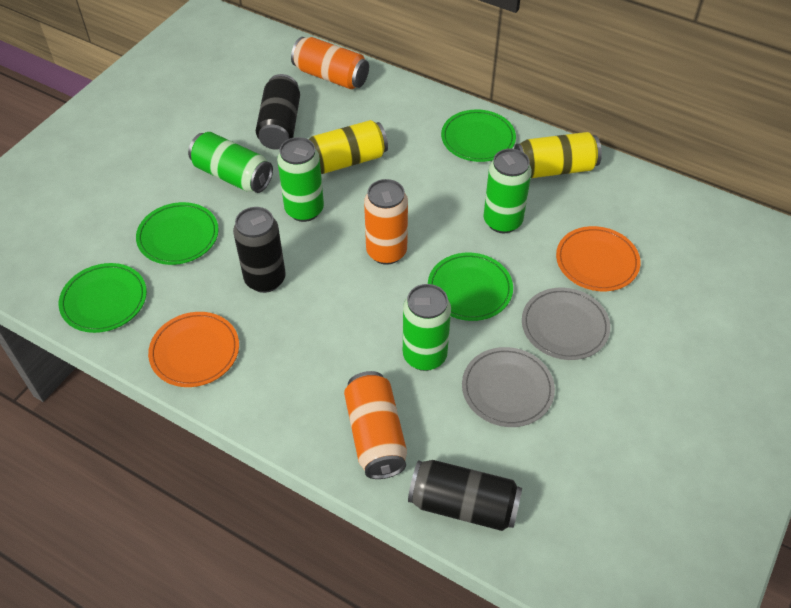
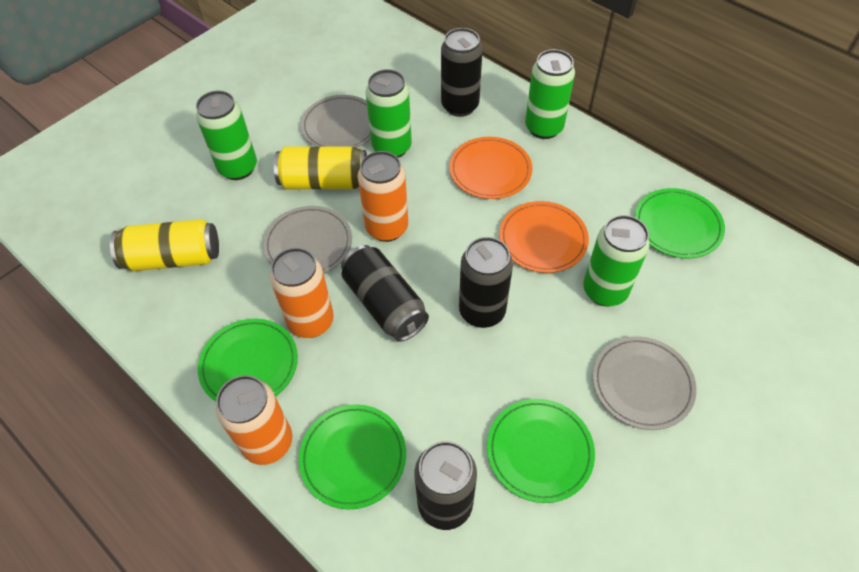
black can: 3 -> 4
grey plate: 2 -> 3

